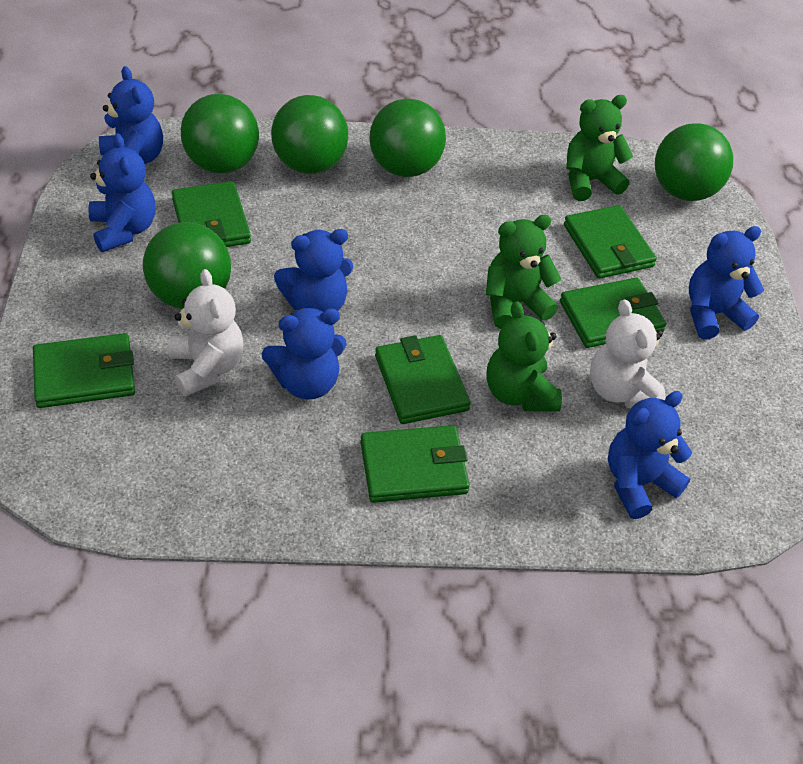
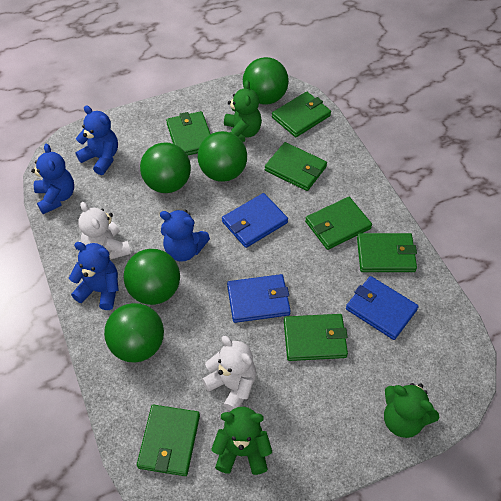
blue teddy bear: 6 -> 4
blue wallet: 0 -> 3
green wallet: 6 -> 7

